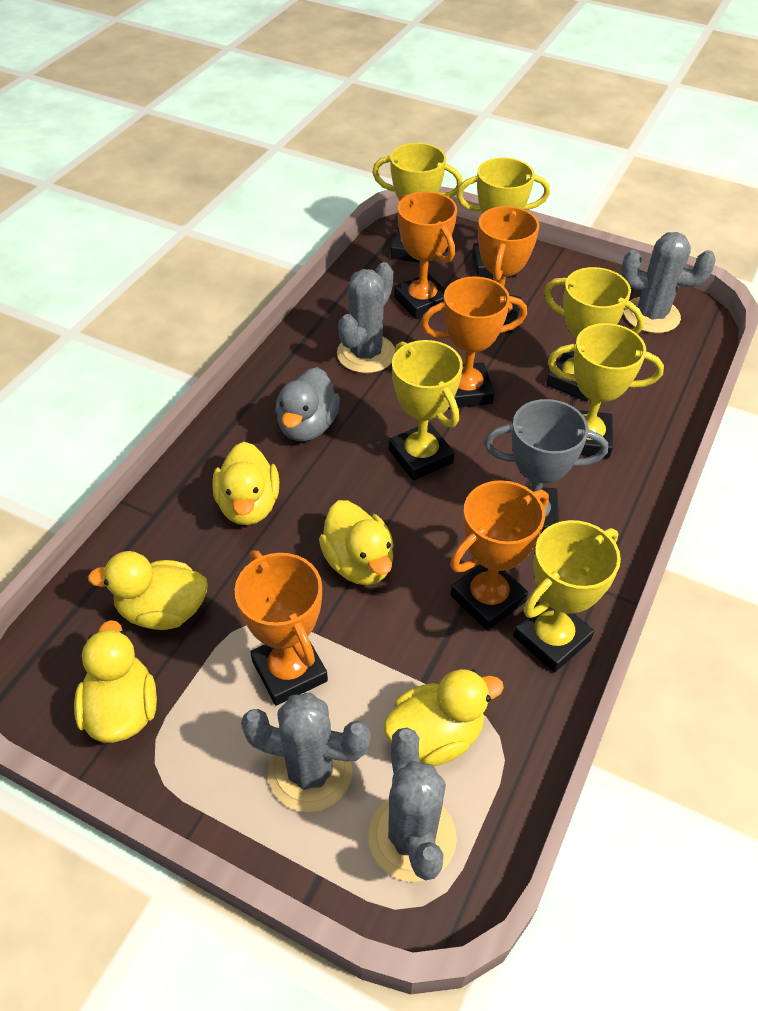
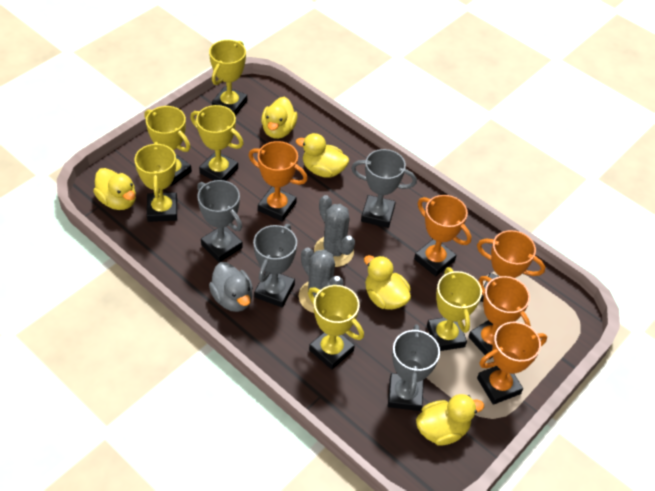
grey cactus: 4 -> 2
grey trophy: 1 -> 4

